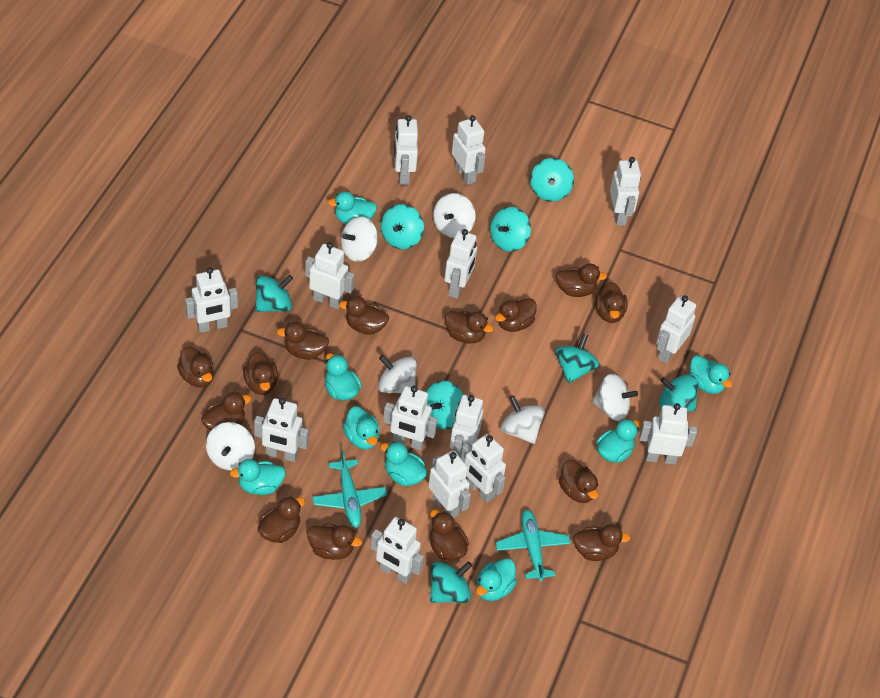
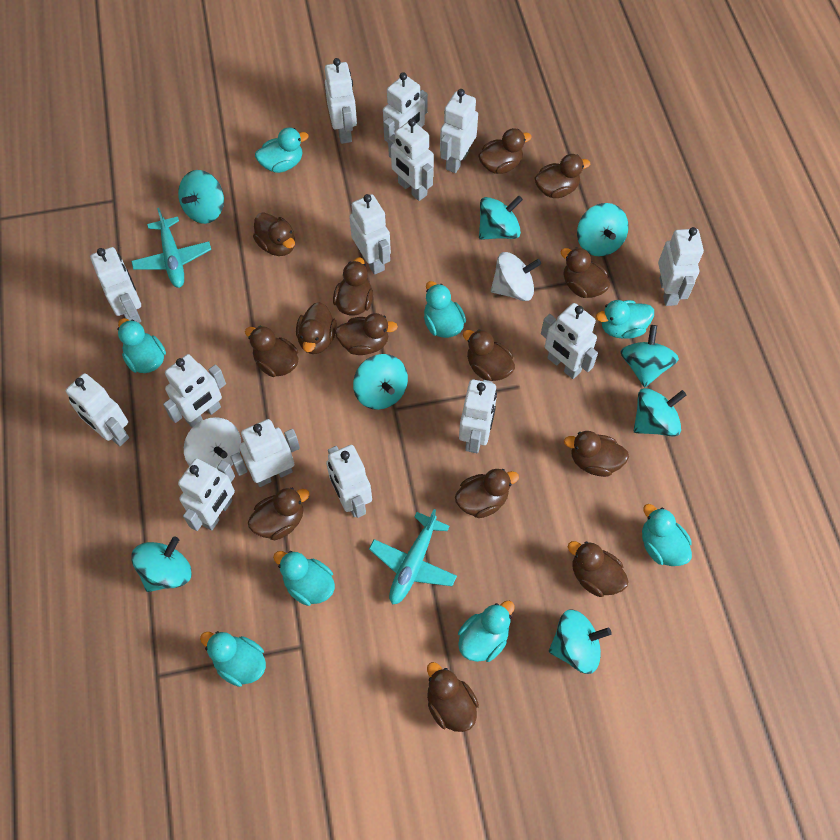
white spinning top: 6 -> 2

